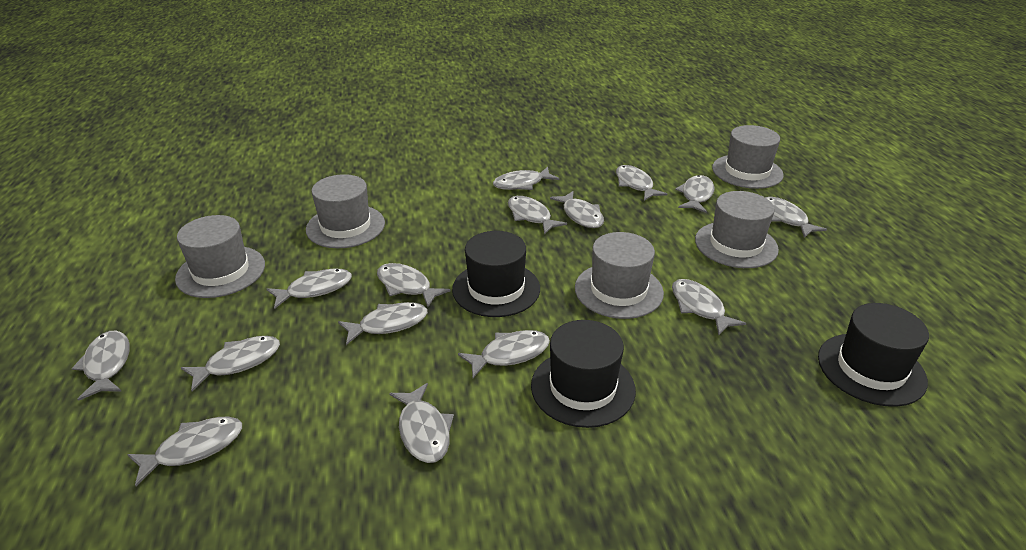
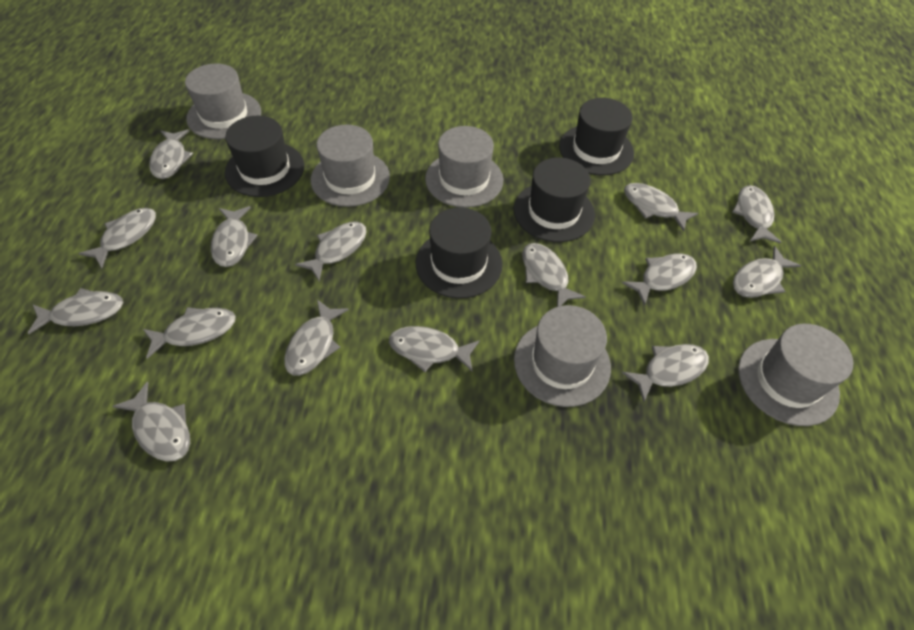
black hat: 3 -> 4

